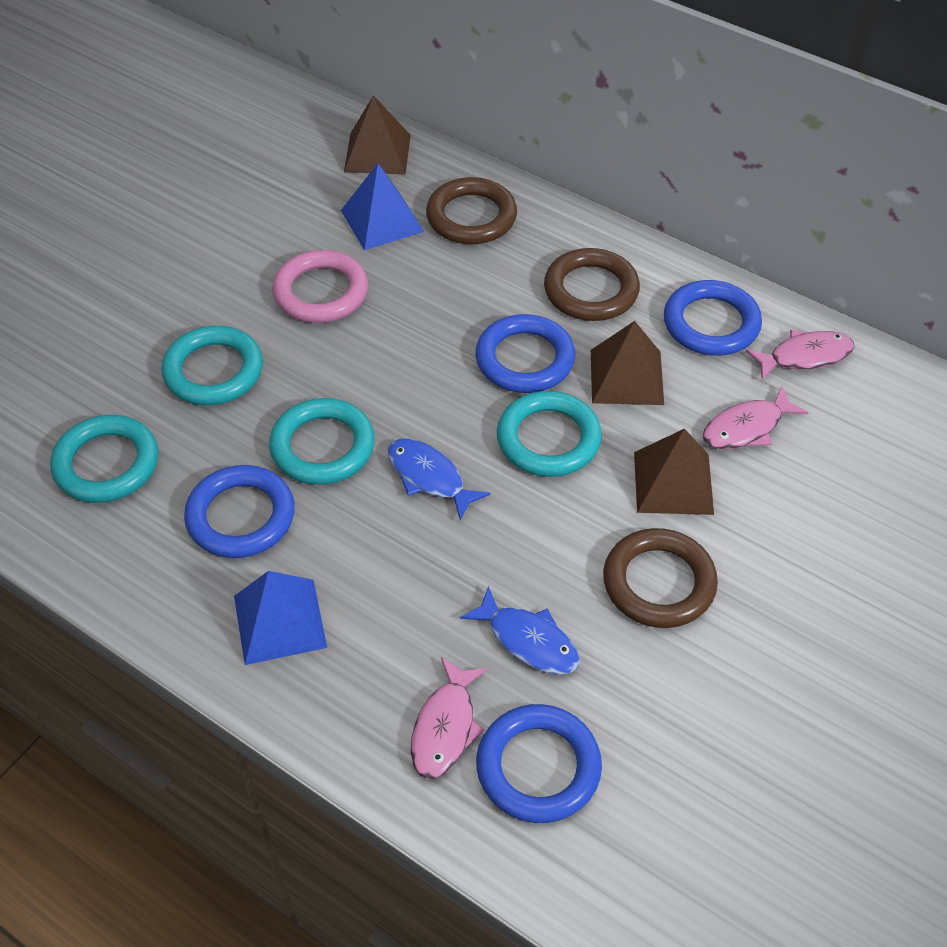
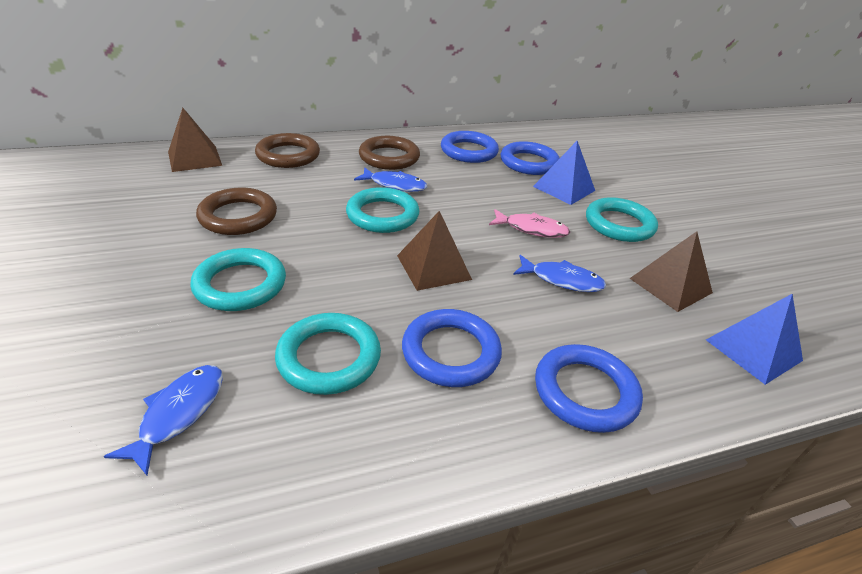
blue fish: 2 -> 3
pink fish: 3 -> 1
pink ring: 1 -> 0

